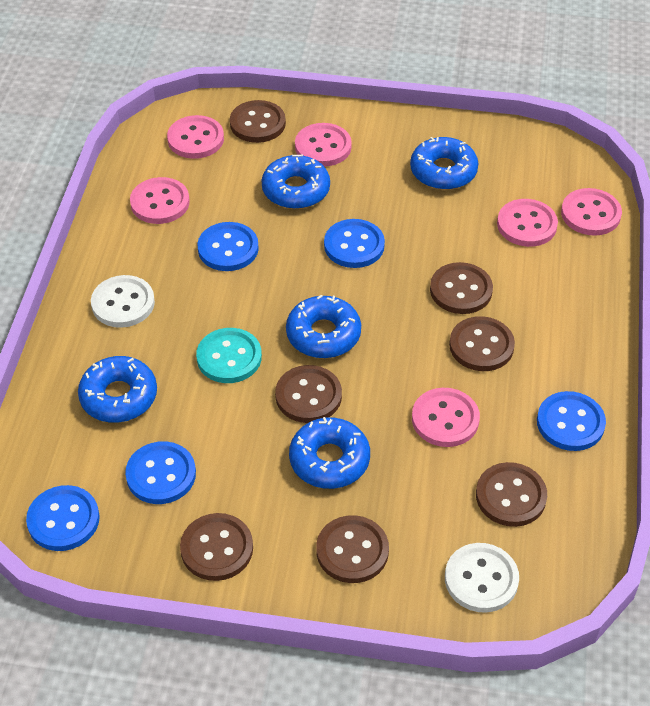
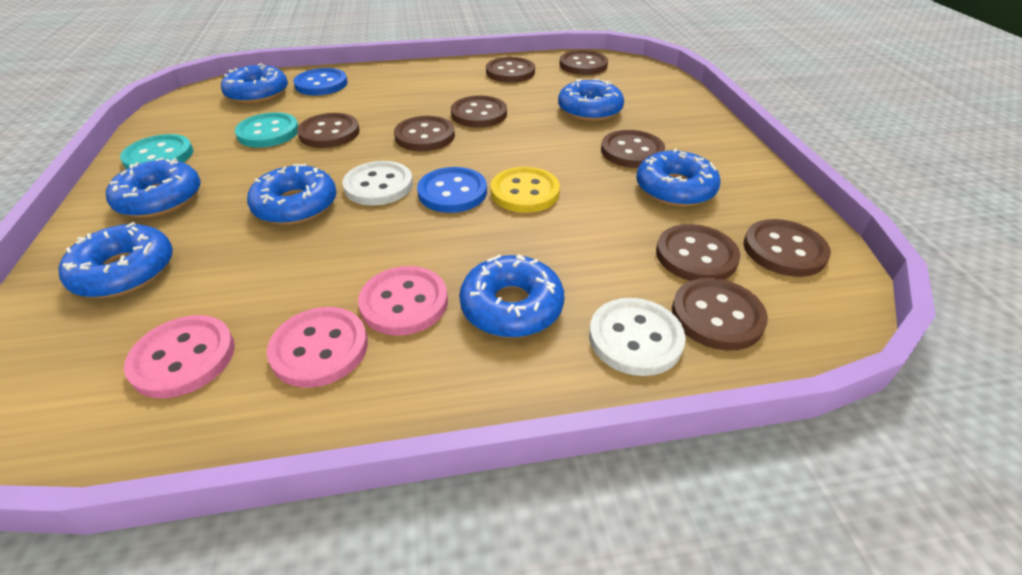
blue button: 5 -> 2
blue donut: 5 -> 7
brown button: 7 -> 9
pink button: 6 -> 3
turquoise button: 1 -> 2
yellow button: 0 -> 1

